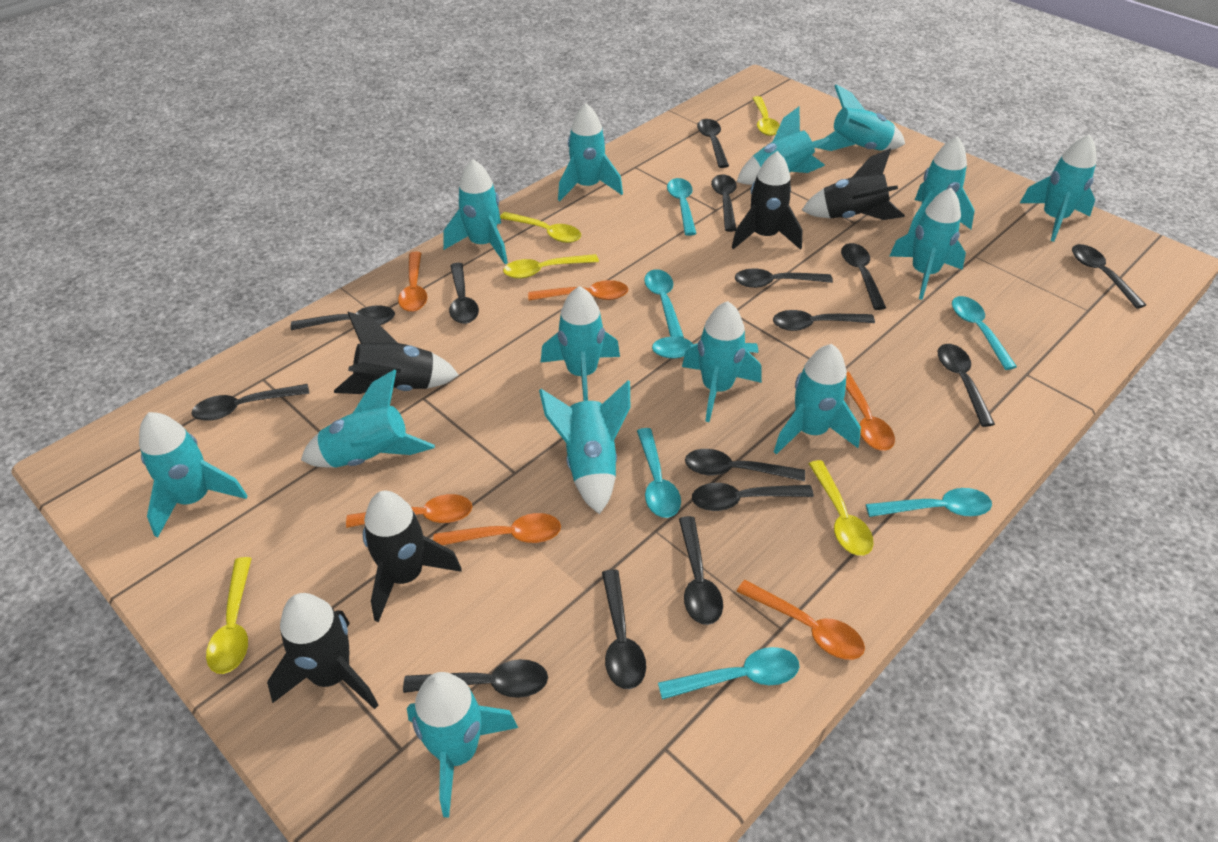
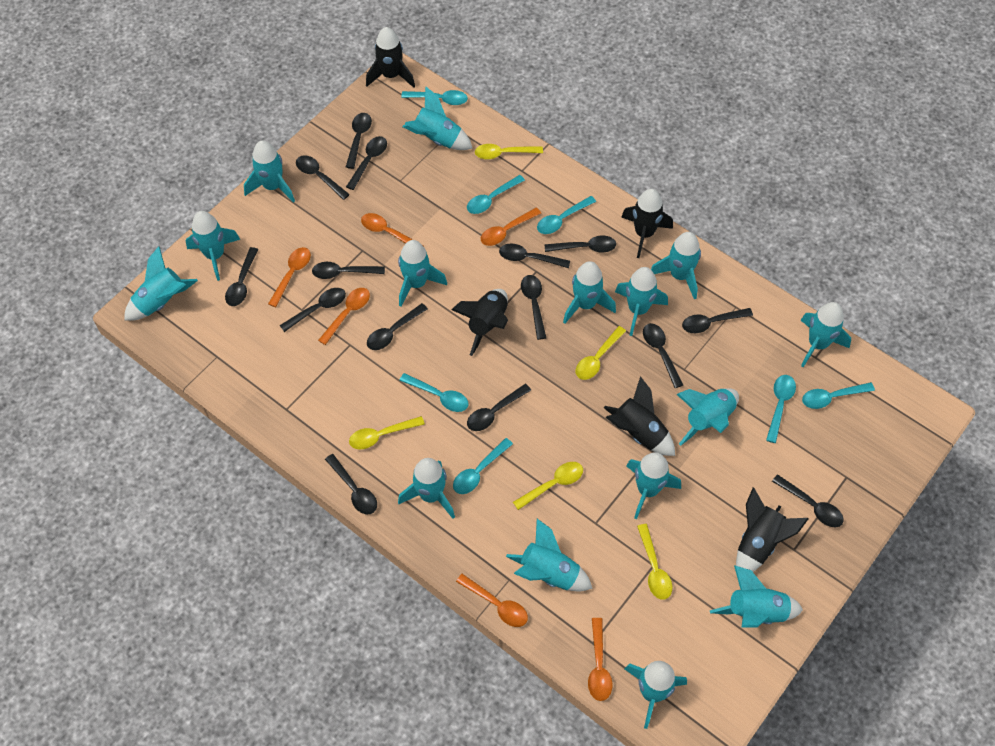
turquoise rocket: 14 -> 15

